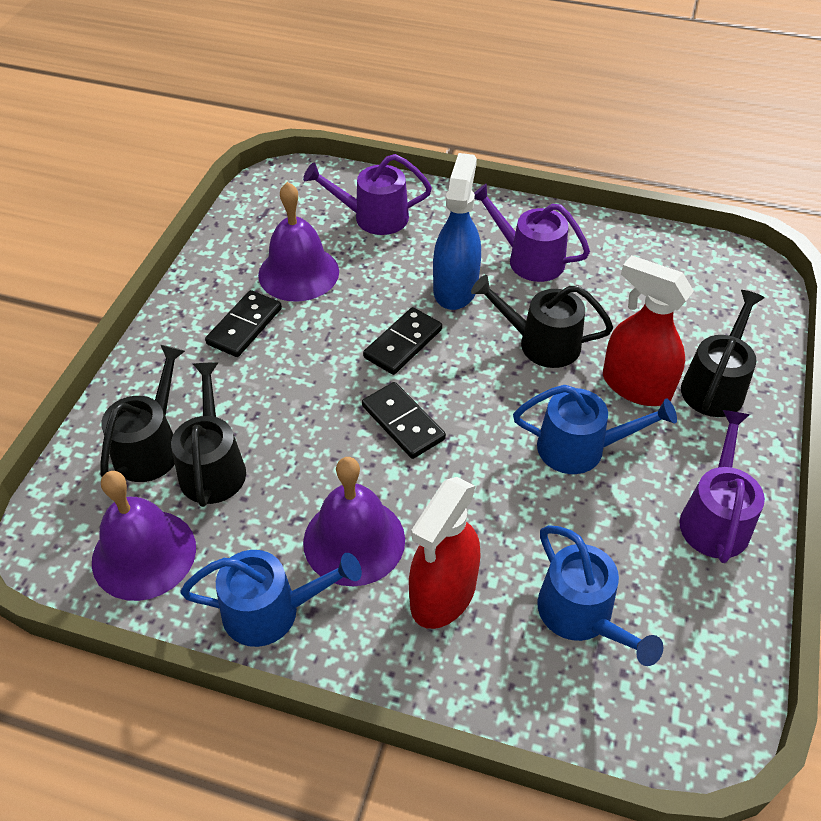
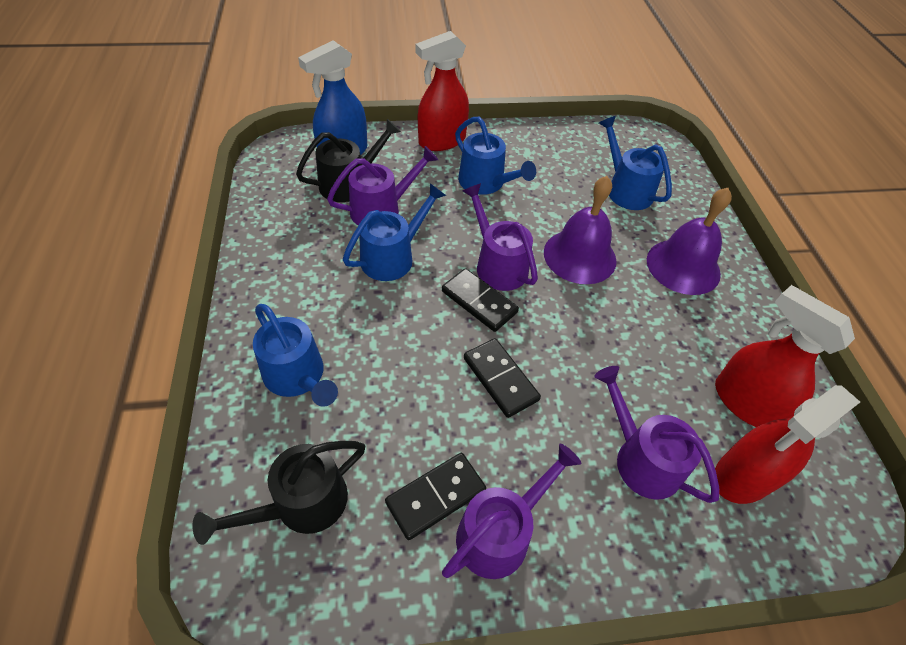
black watering can: 4 -> 2
blue watering can: 3 -> 4
purple bell: 3 -> 2
purple watering can: 3 -> 4
red spray bottle: 2 -> 3

